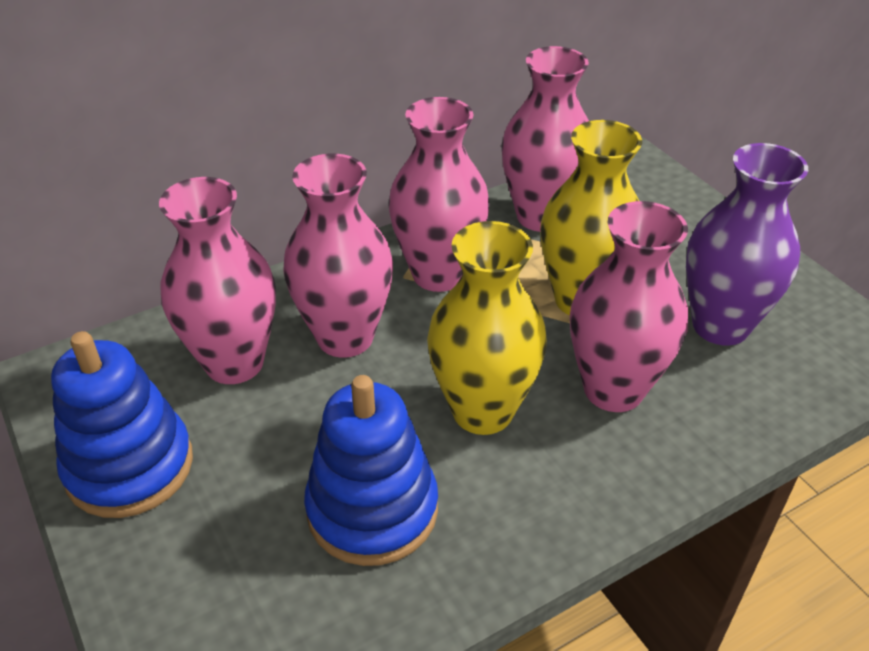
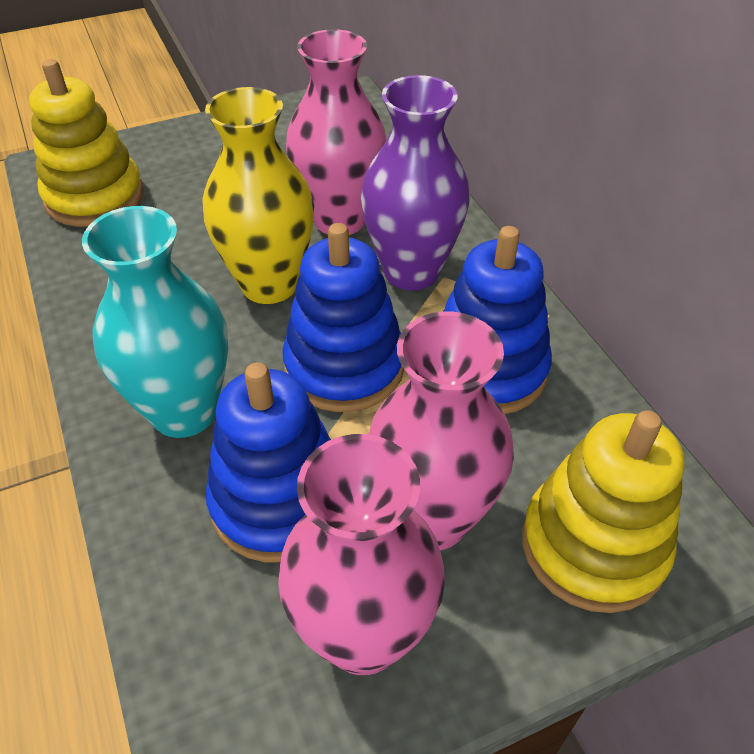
blue stacking toy: 2 -> 3
pink vase: 5 -> 3
turquoise vase: 0 -> 1
yellow stacking toy: 0 -> 2
yellow vase: 2 -> 1

